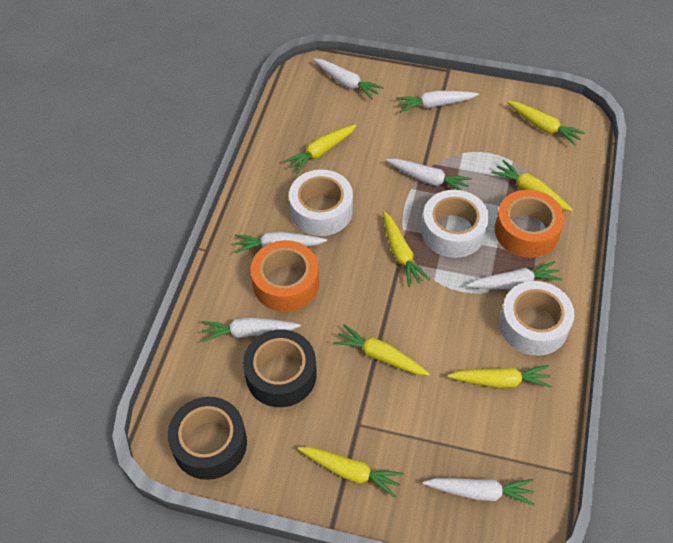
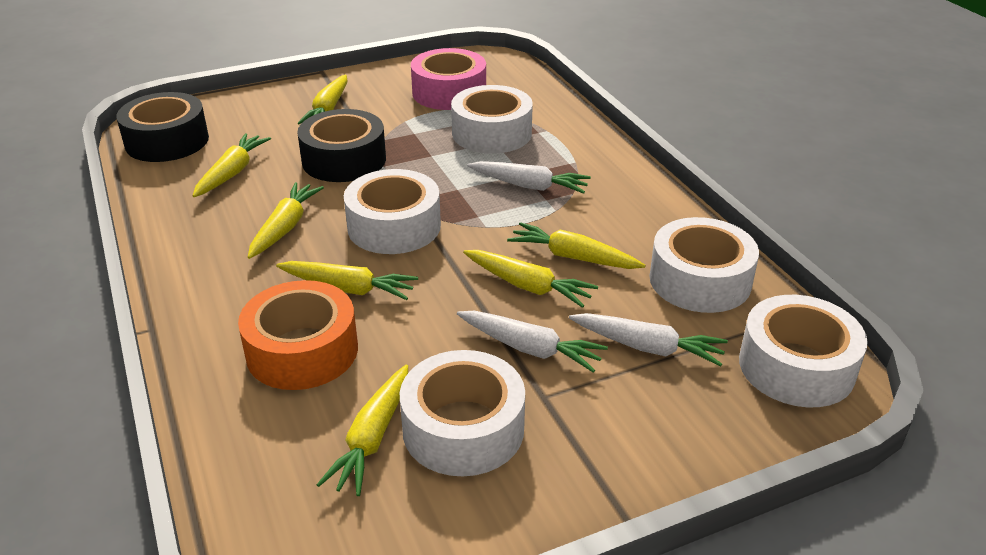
orange tape: 2 -> 1
pink tape: 0 -> 1
white carrot: 7 -> 3
white tape: 3 -> 5

